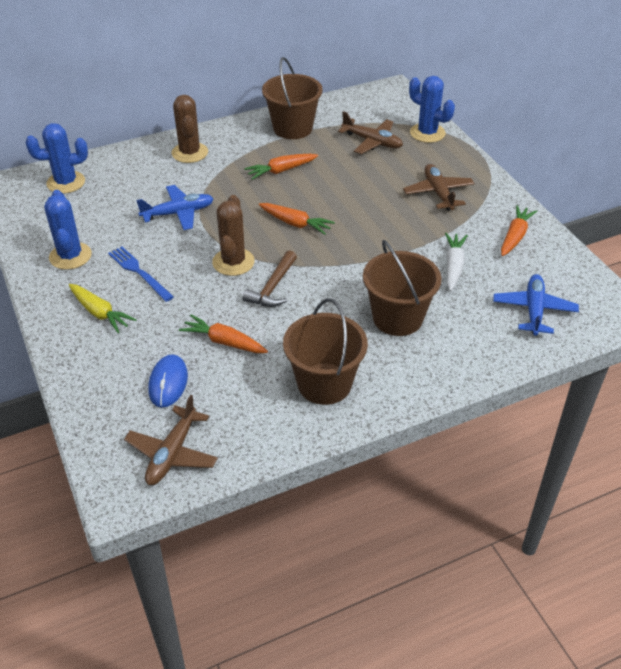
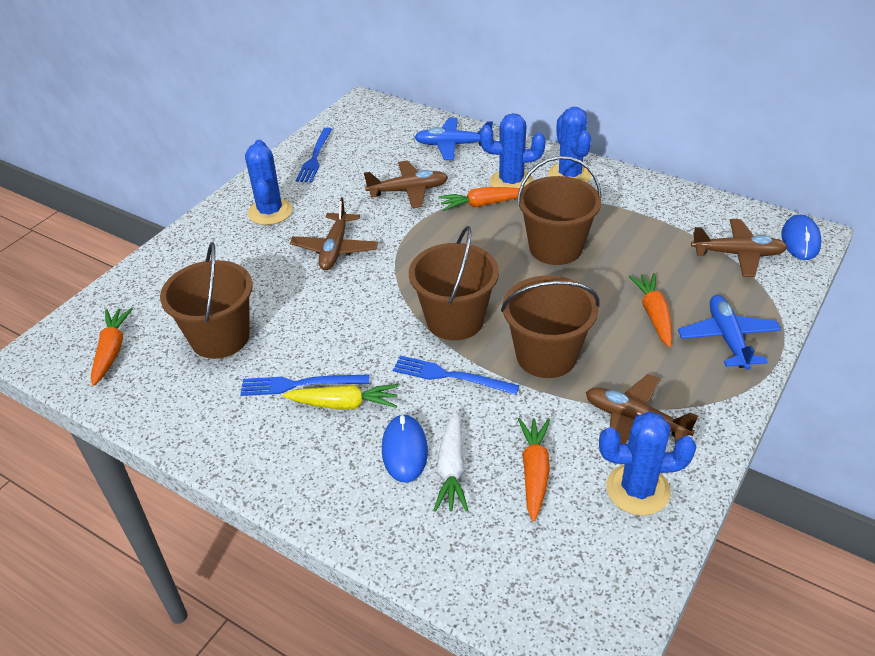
blue cactus: 3 -> 4
blue fork: 1 -> 3
blue mouse: 1 -> 2
brown bucket: 3 -> 4
brown cactus: 2 -> 0
brown hammer: 1 -> 0
brown plane: 3 -> 4

